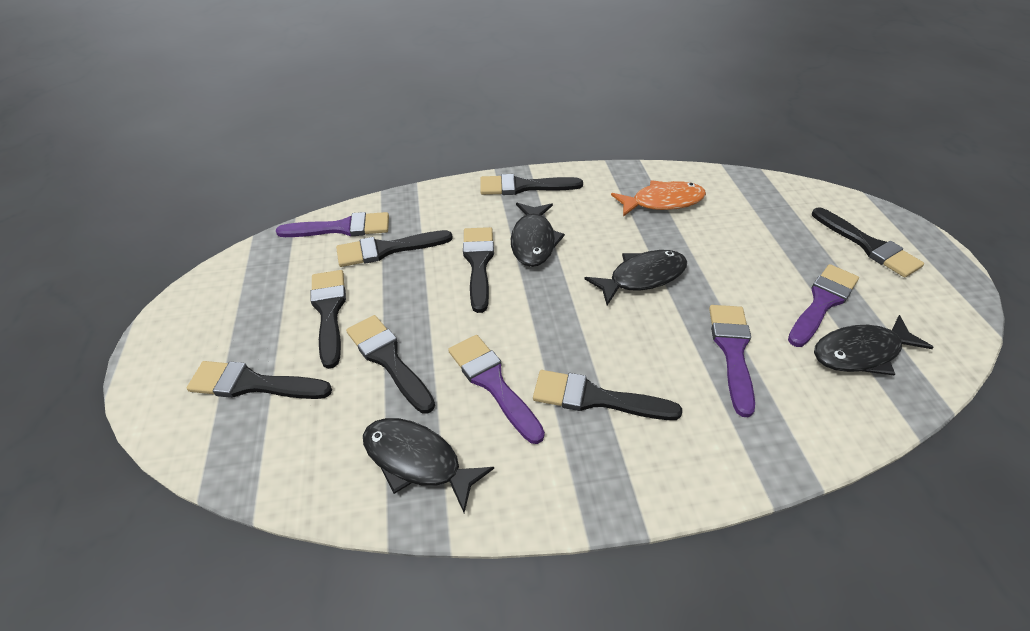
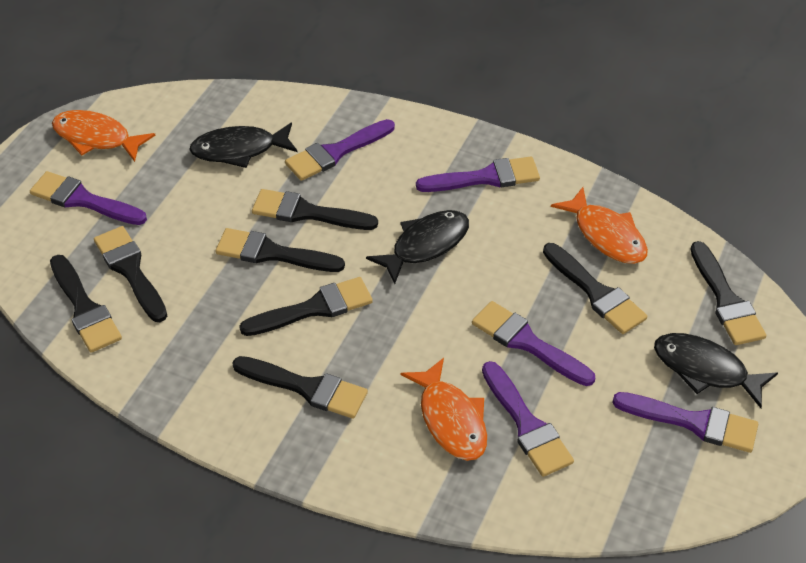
black fish: 4 -> 3
orange fish: 1 -> 3
purple brush: 4 -> 6

